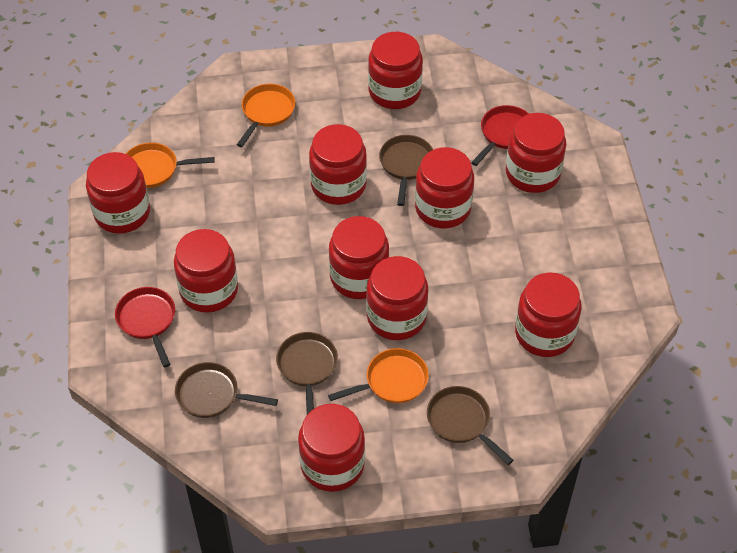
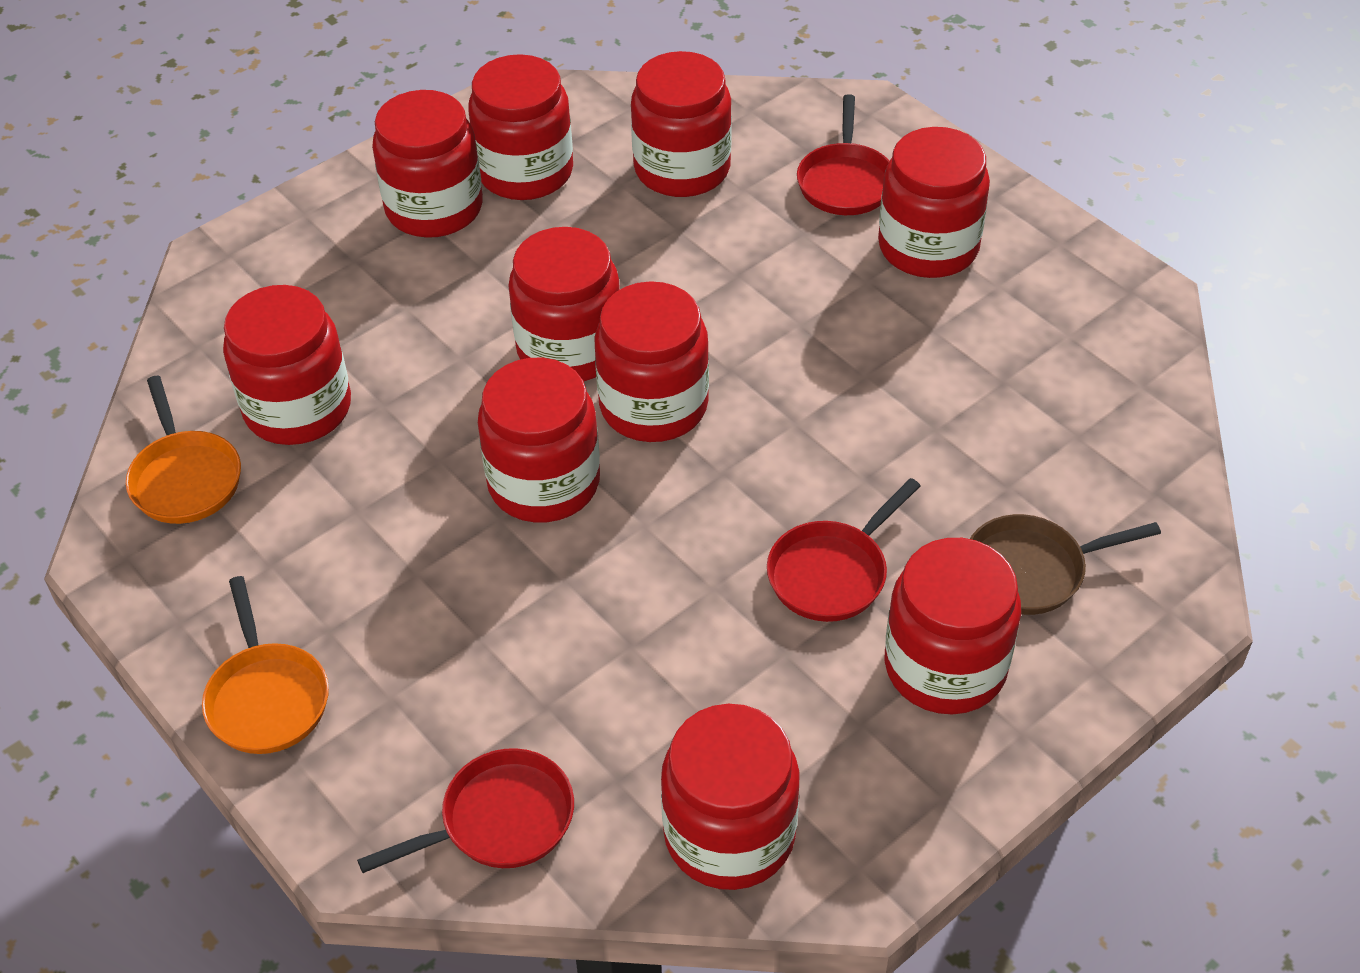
brown pan: 4 -> 1
orange pan: 3 -> 2
red pan: 2 -> 3

